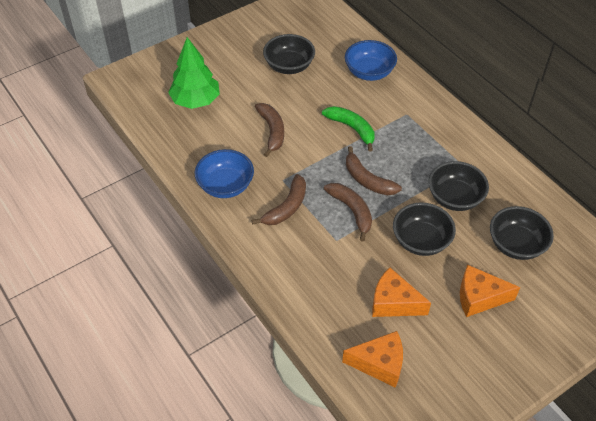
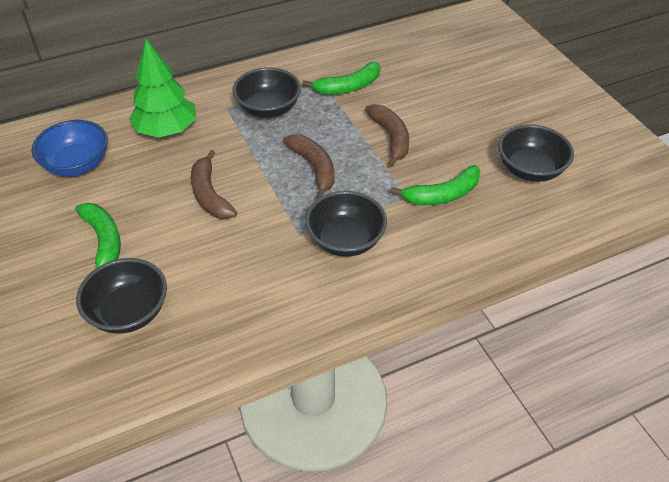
blue bowl: 2 -> 1
brown banana: 4 -> 3
green banana: 1 -> 3
orange cheese: 3 -> 0

